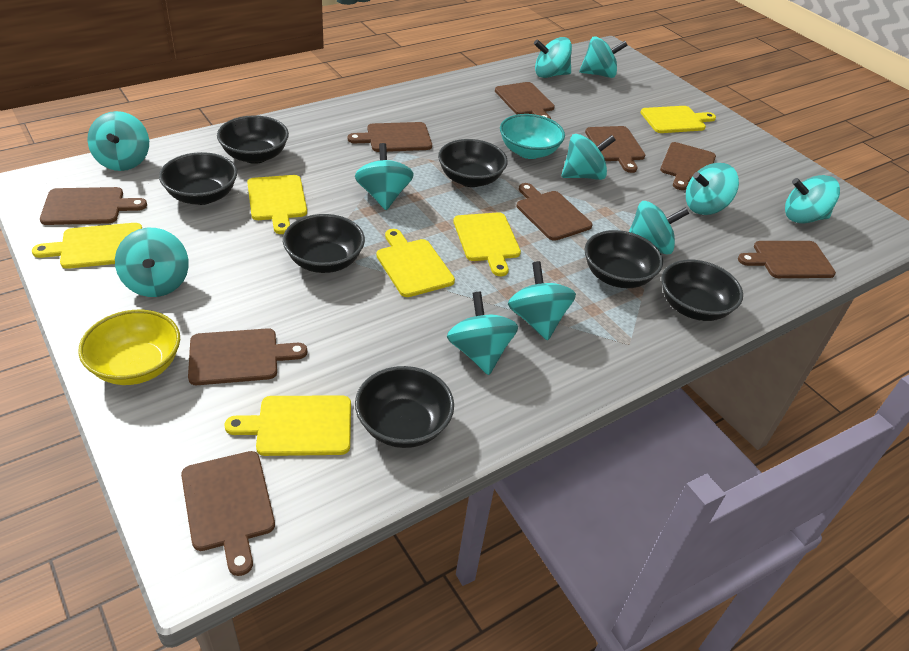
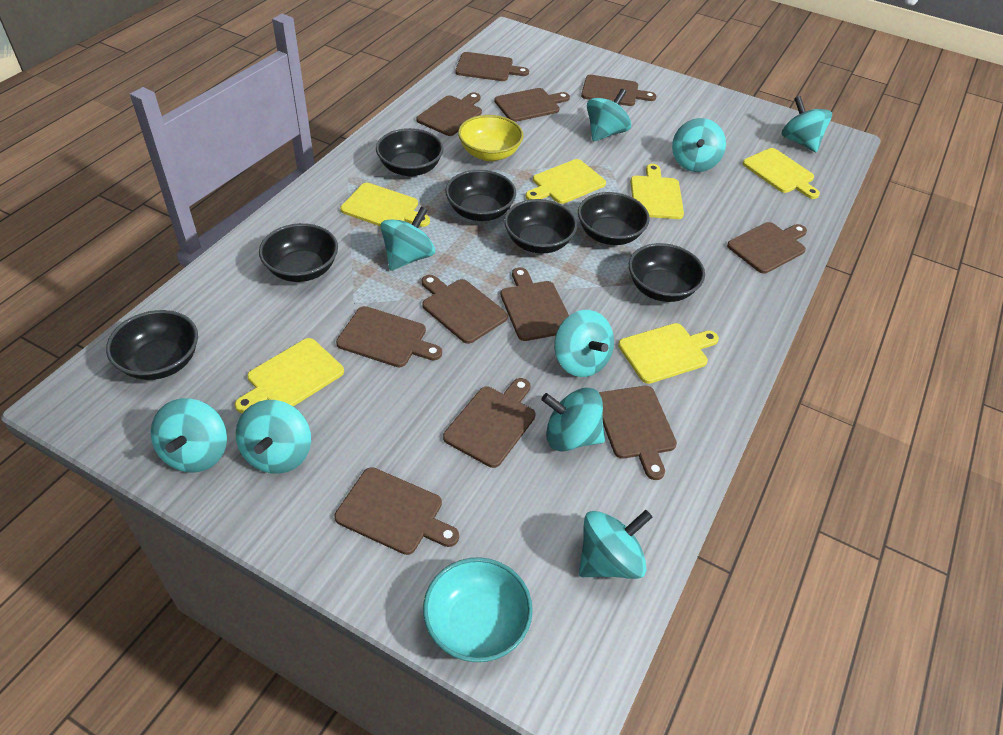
brown cutting board: 9 -> 11
turquoise spinning top: 11 -> 9

